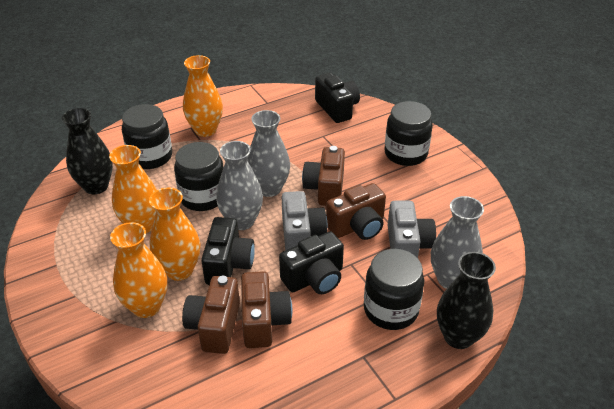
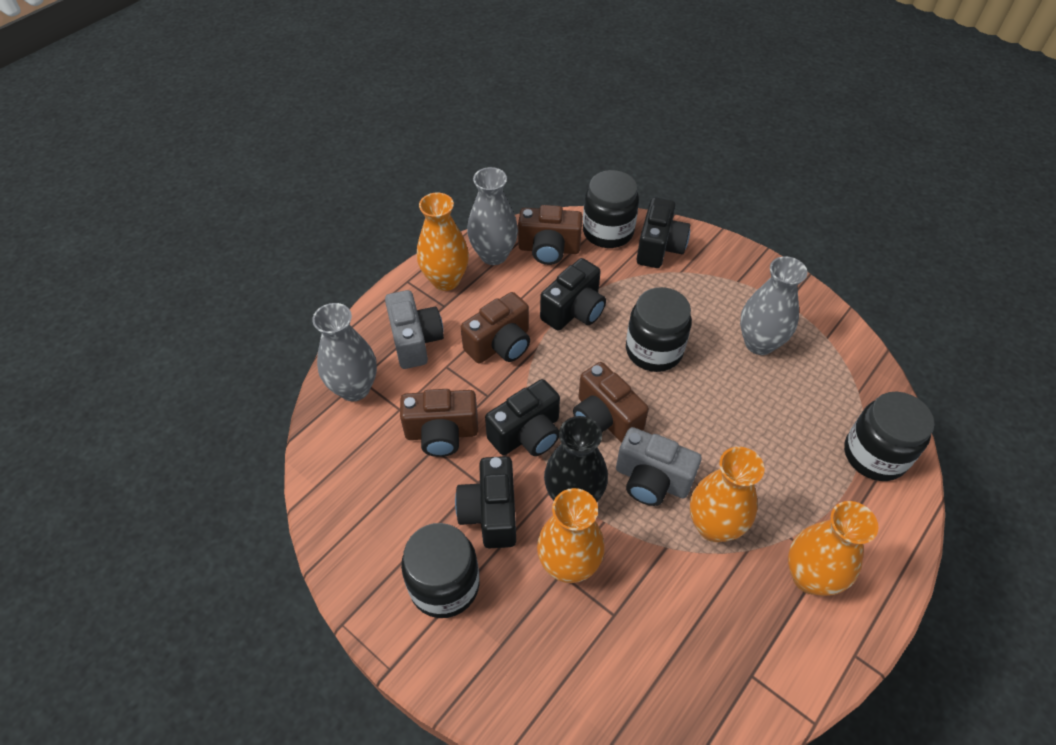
black camera: 3 -> 4
black vase: 2 -> 1

